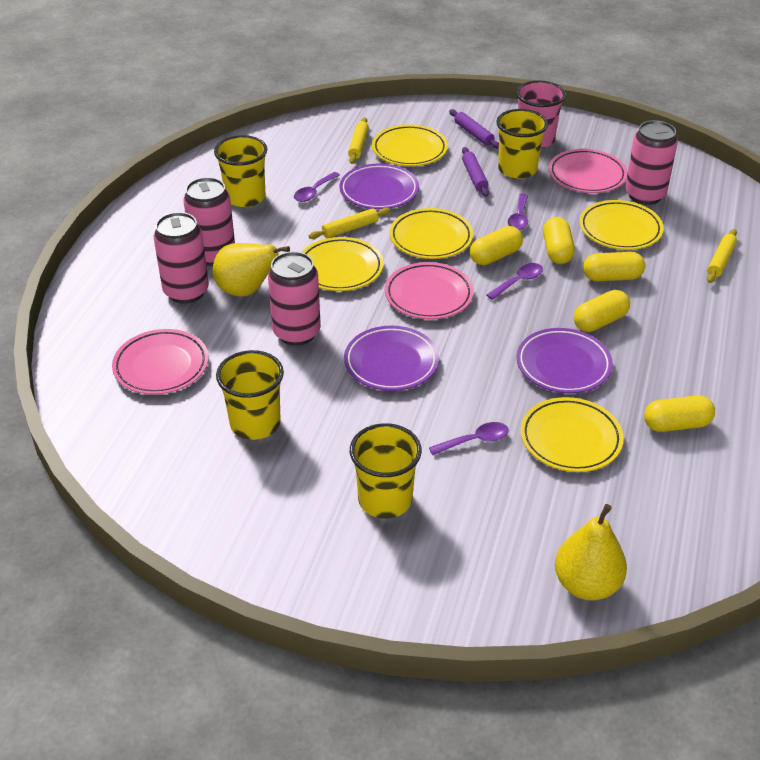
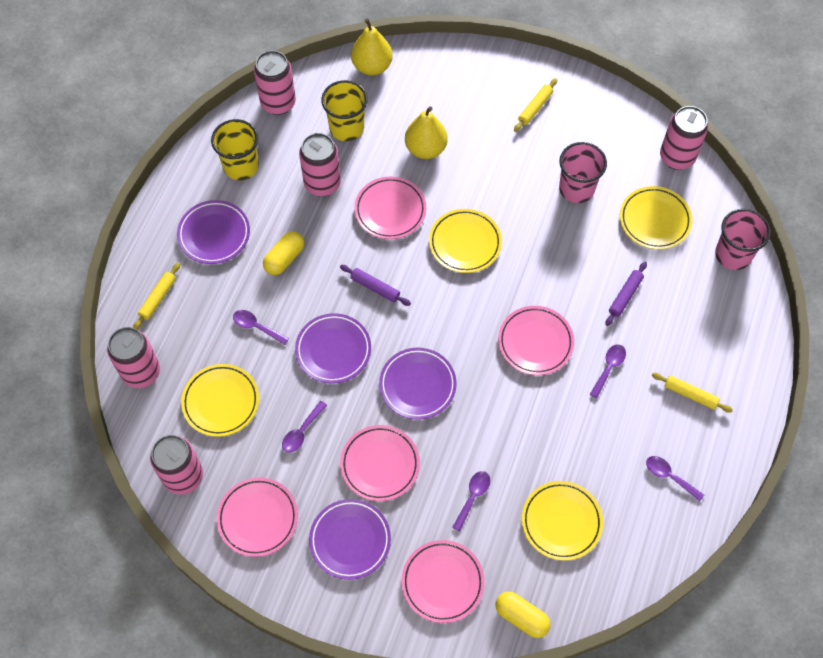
pink can: 4 -> 5
pink cup: 1 -> 2
pink plate: 3 -> 5
purple plate: 3 -> 4
purple spoon: 4 -> 5
yellow capsule: 5 -> 2
yellow cup: 4 -> 2
yellow plate: 5 -> 4

